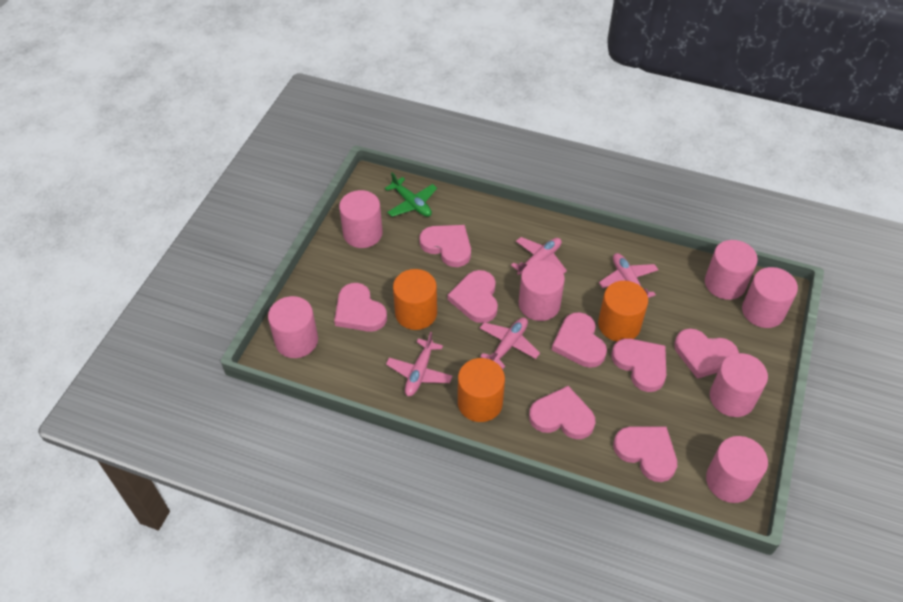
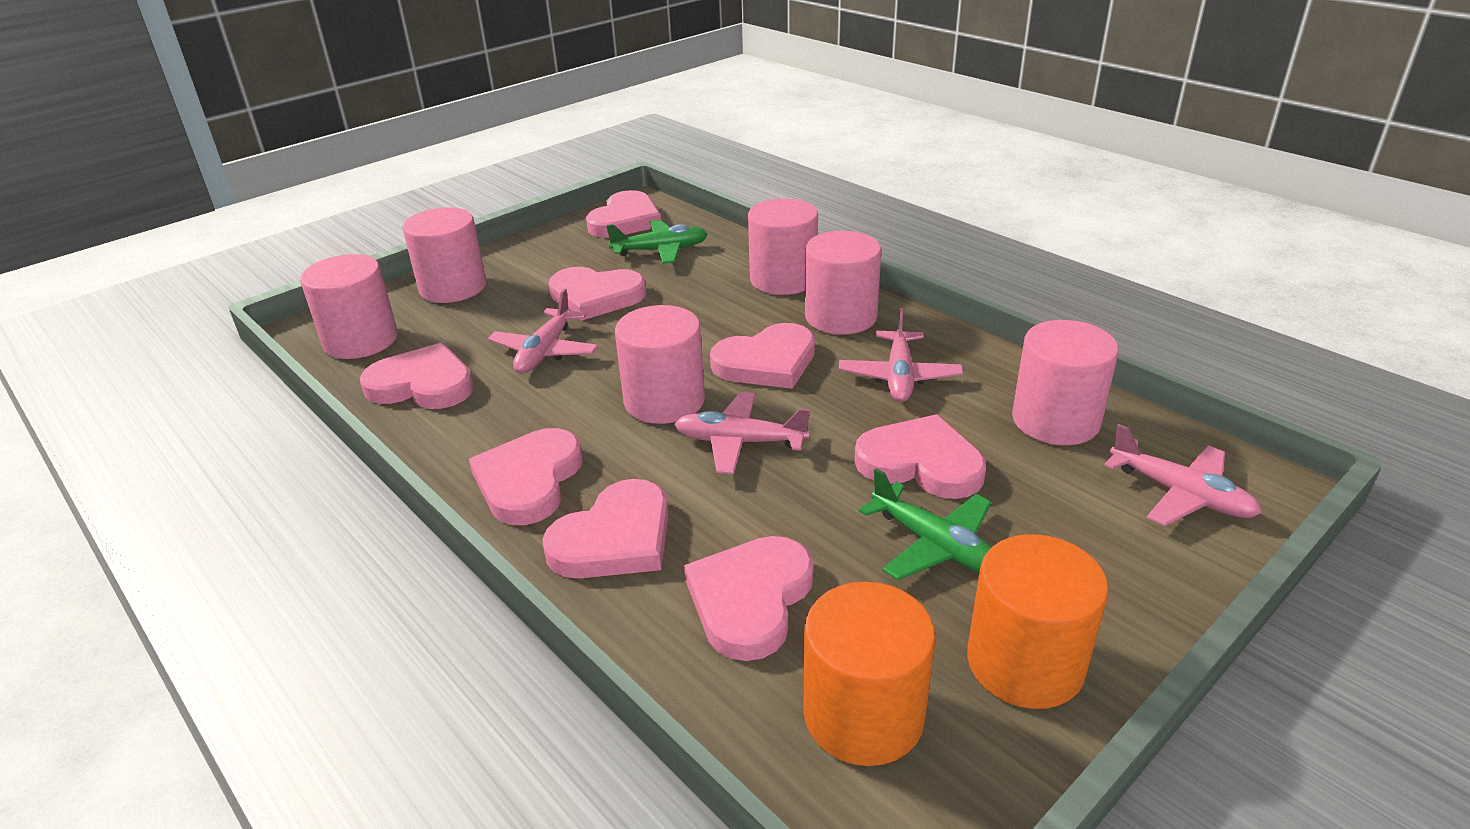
green plane: 1 -> 2
orange cylinder: 3 -> 2
pink cylinder: 7 -> 6

